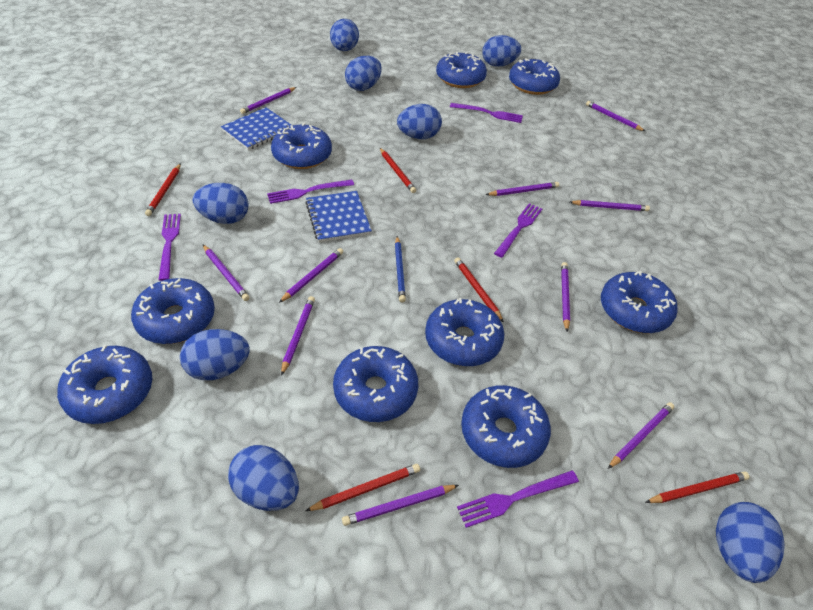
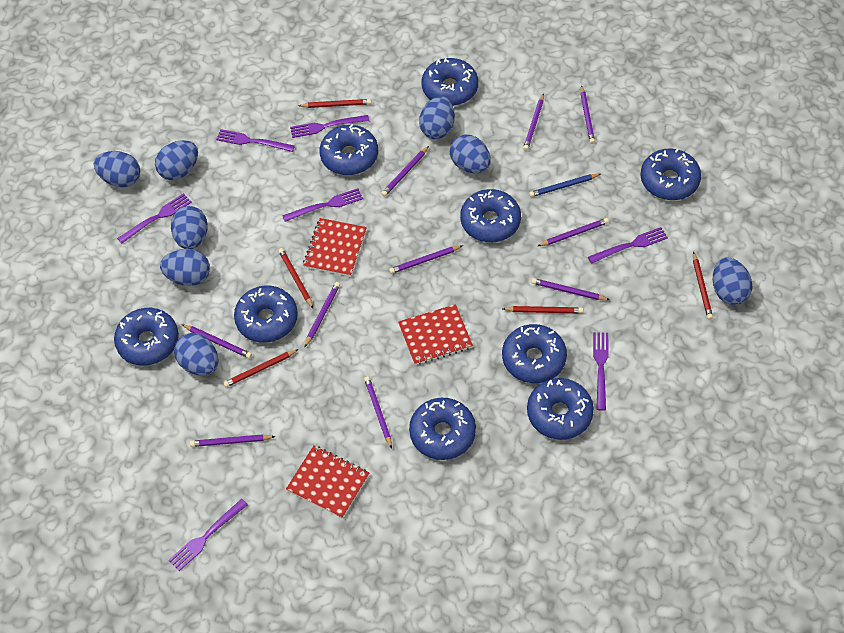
blue notebook: 2 -> 0
purple fork: 5 -> 7
red notebook: 0 -> 3

